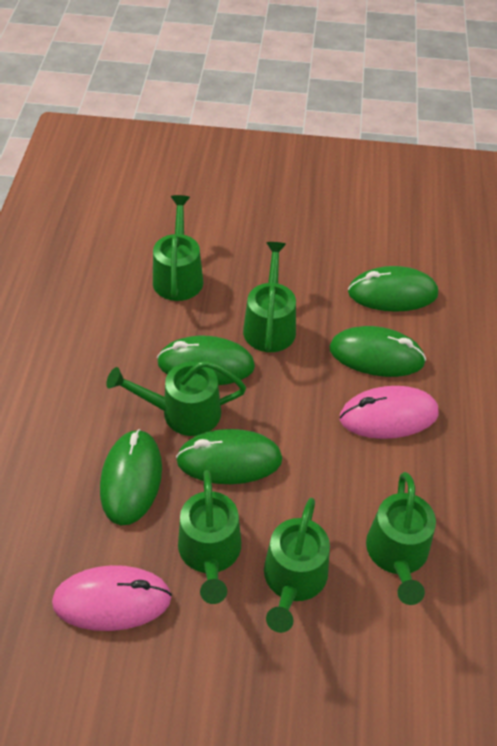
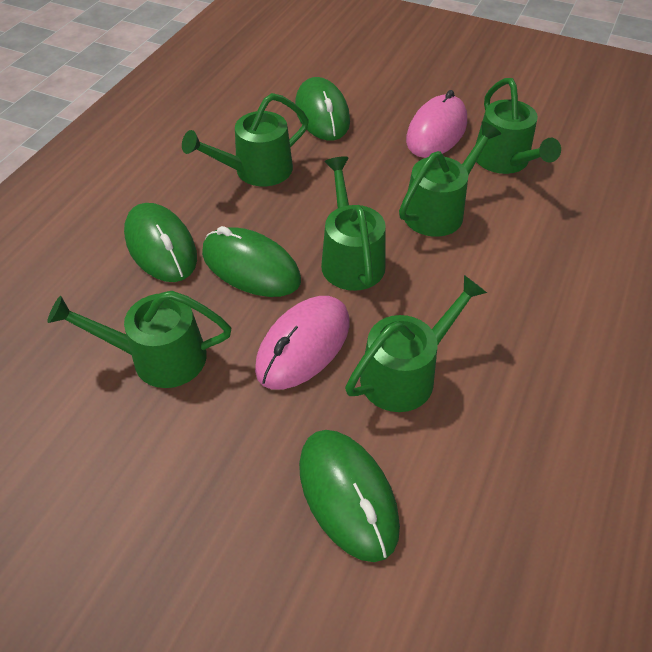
green mouse: 5 -> 4

